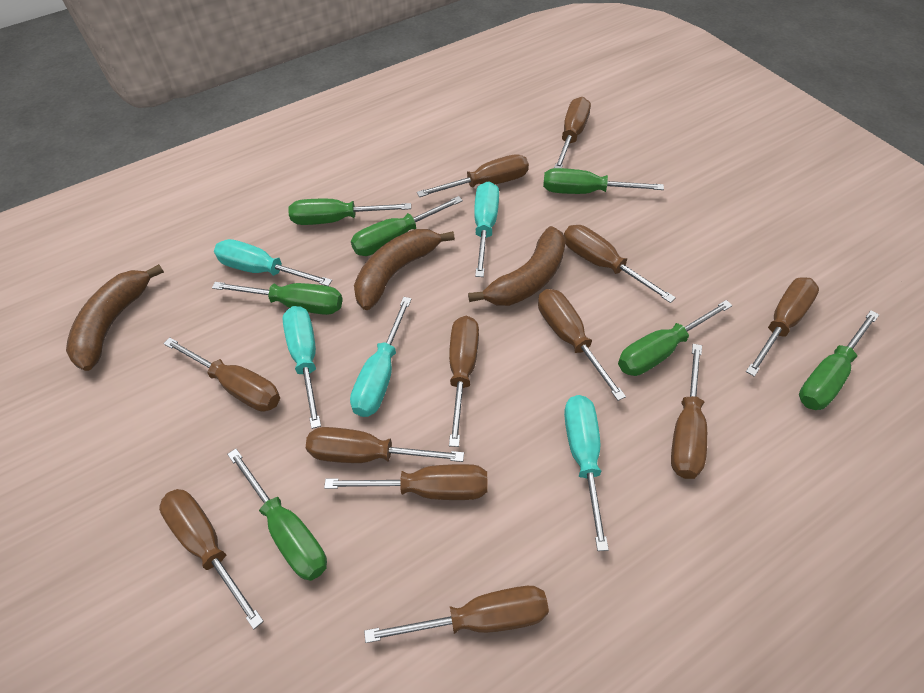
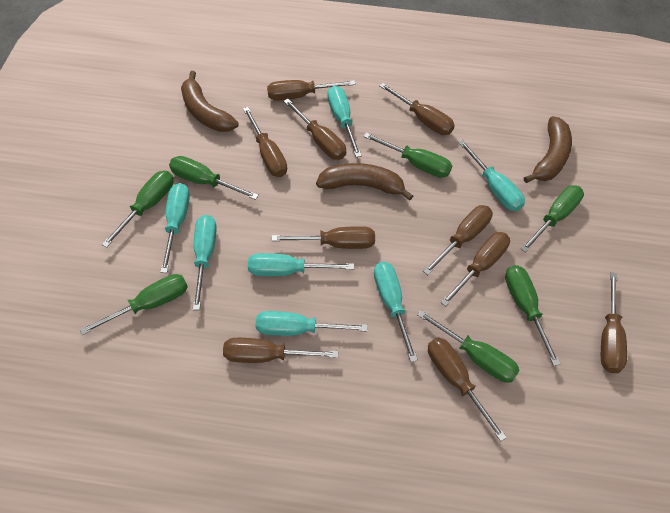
brown screwdriver: 12 -> 10
turquoise screwdriver: 5 -> 7

